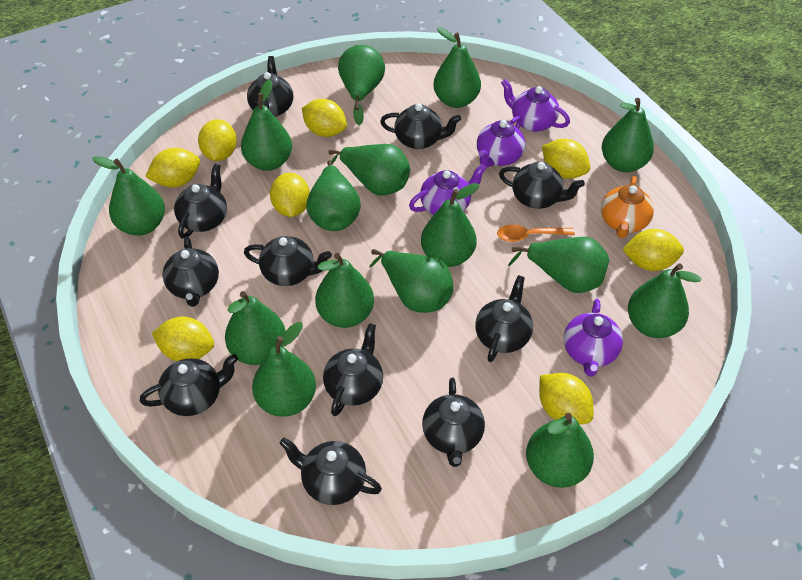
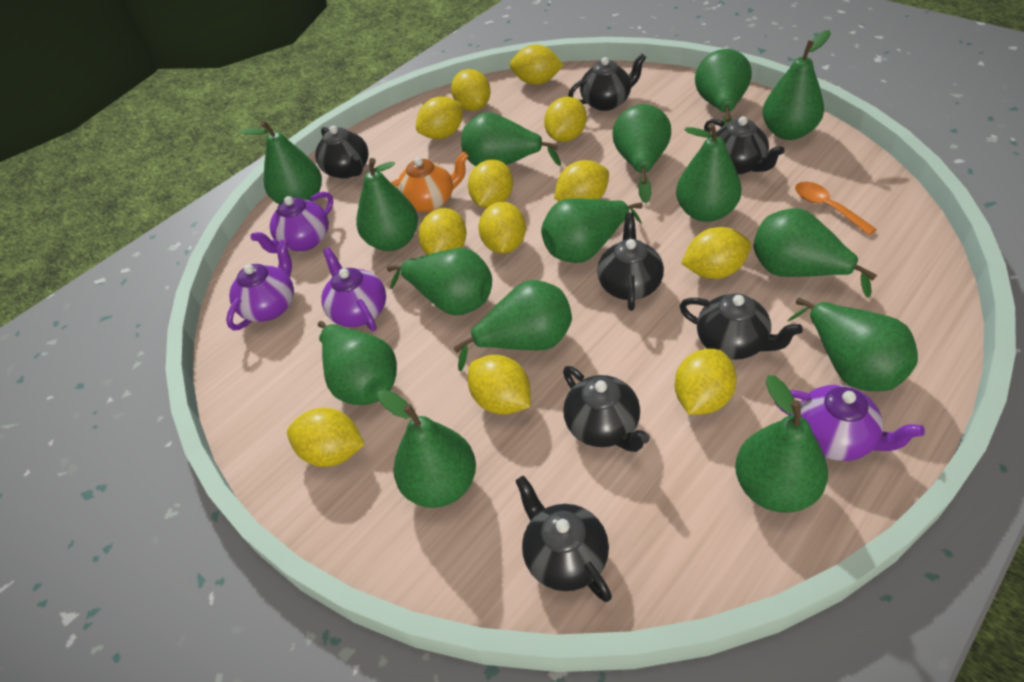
black teapot: 11 -> 7
yellow lemon: 8 -> 12

